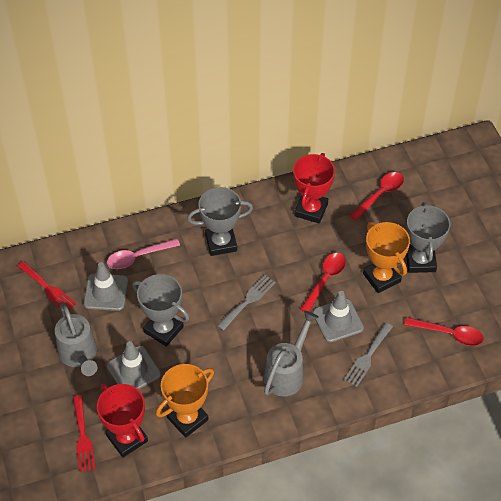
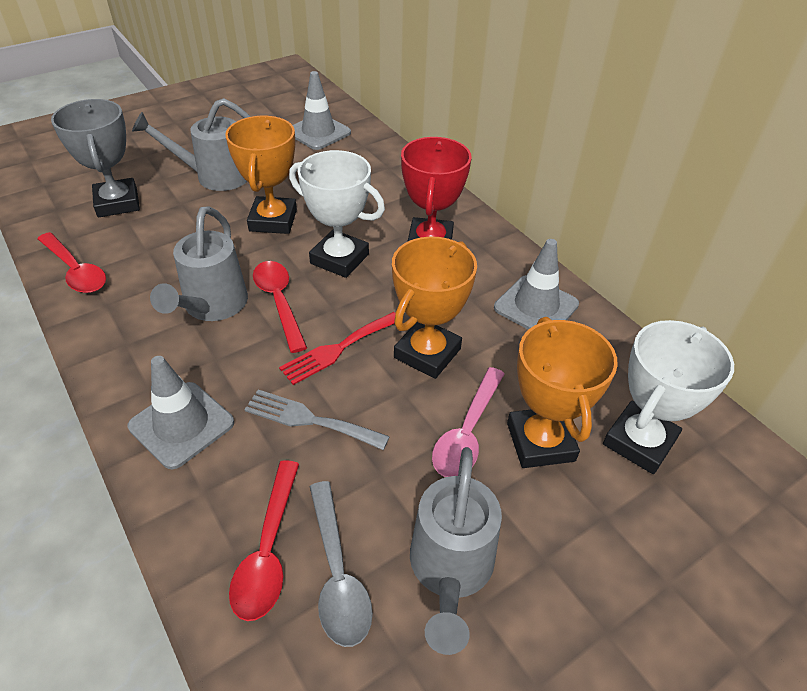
grey fork: 2 -> 1
grey spoon: 0 -> 1
grey trophy: 3 -> 1
grey watering can: 2 -> 3
orange trophy: 2 -> 3
red fork: 2 -> 1
red trophy: 2 -> 1
white trophy: 0 -> 2

